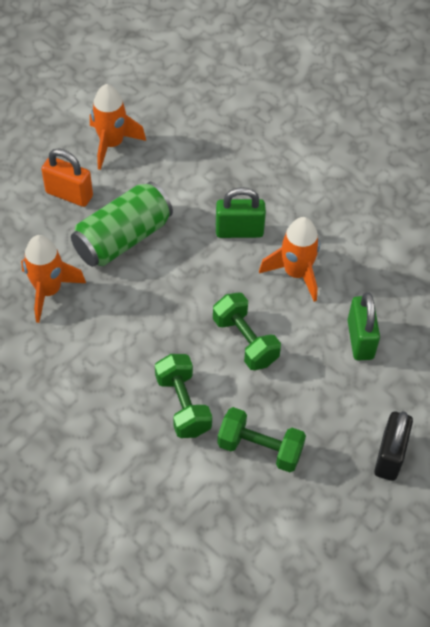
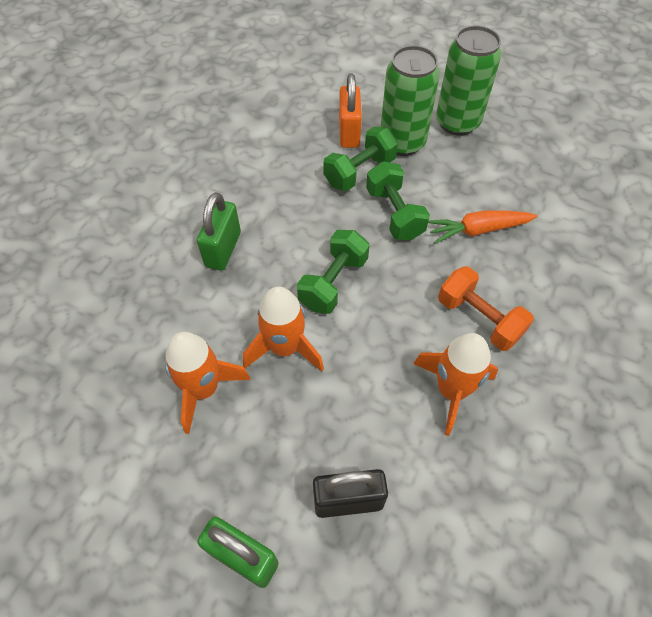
green can: 1 -> 2
orange carrot: 0 -> 1
orange dumbbell: 0 -> 1

